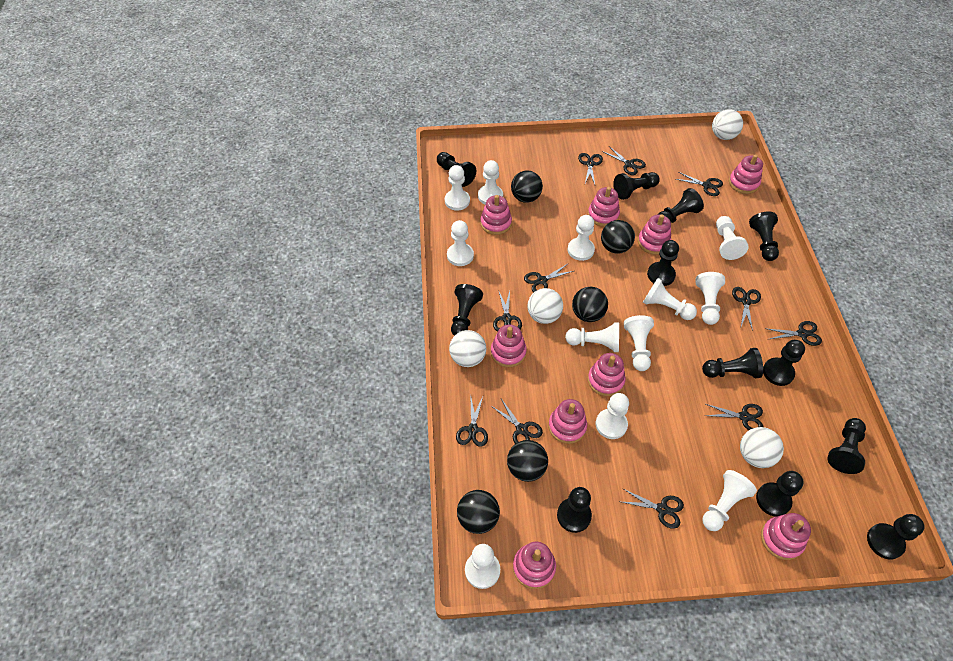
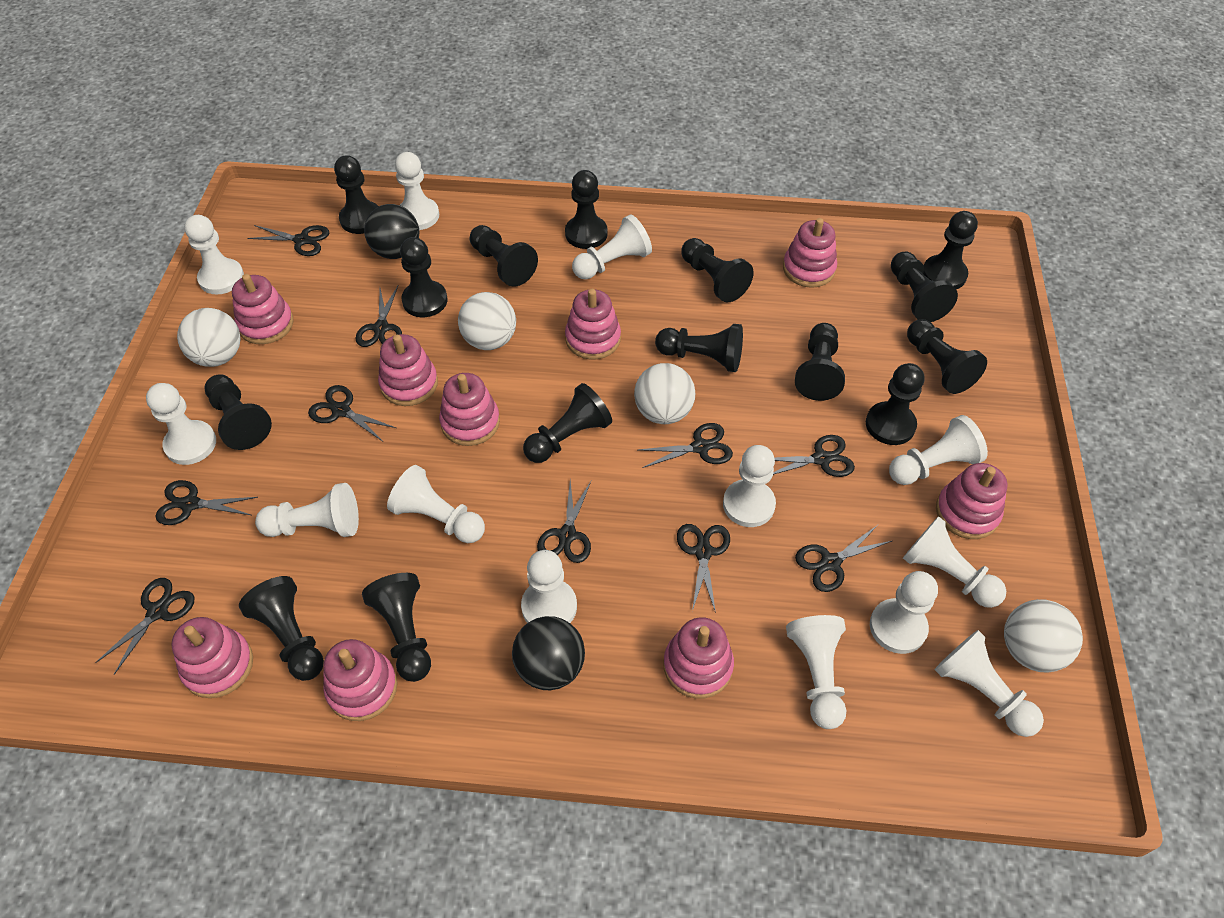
black ball: 5 -> 2
black pawn: 12 -> 15
black scissors: 11 -> 10
white pawn: 12 -> 13

